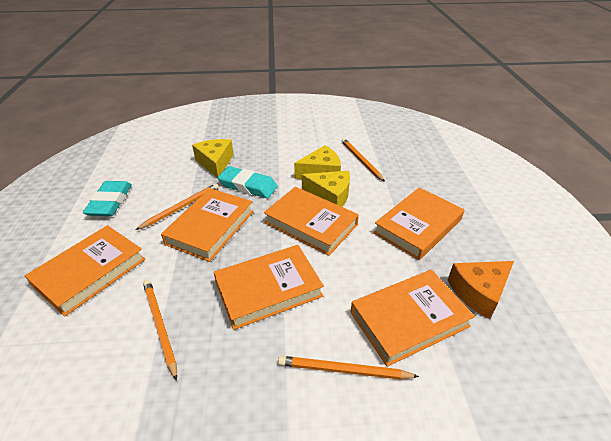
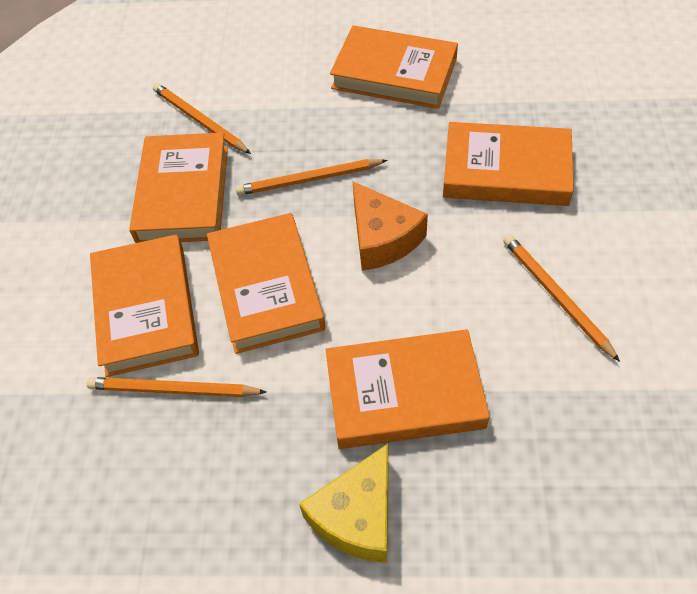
turquoise eraser: 2 -> 0
yellow cheese: 3 -> 1

